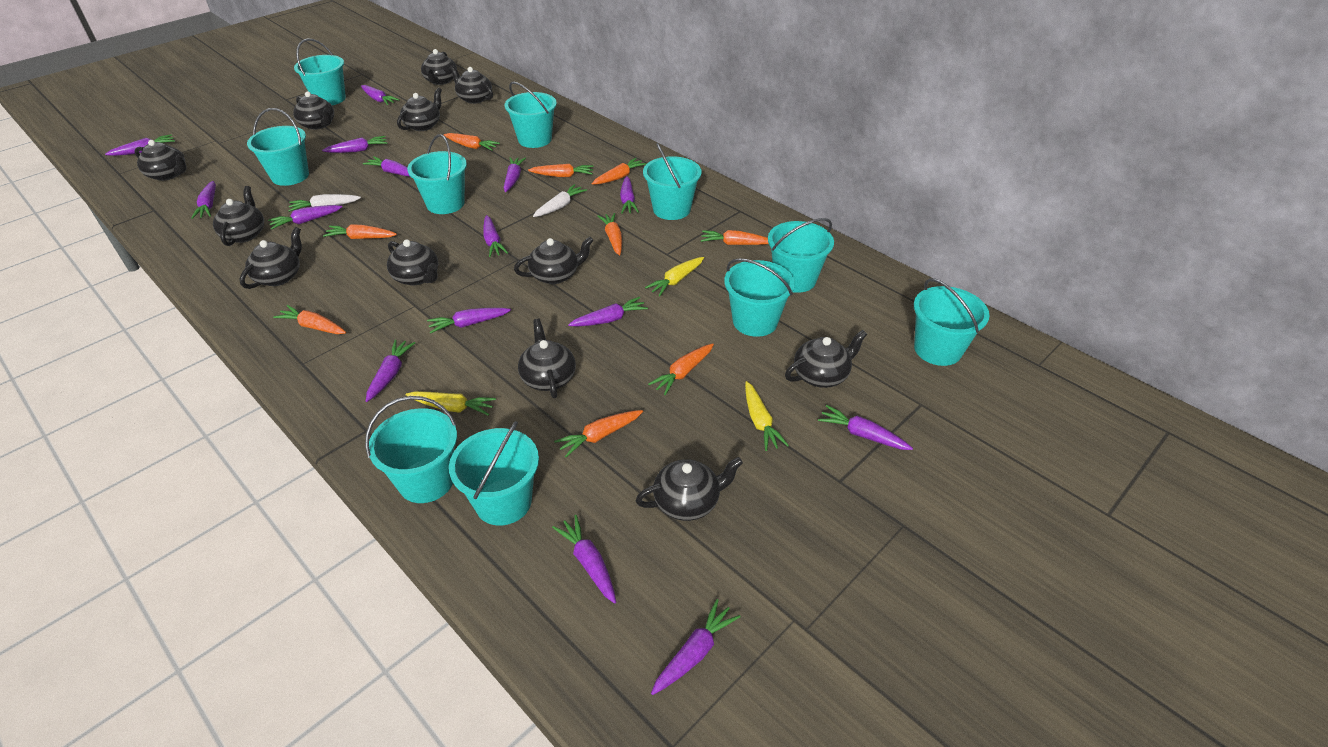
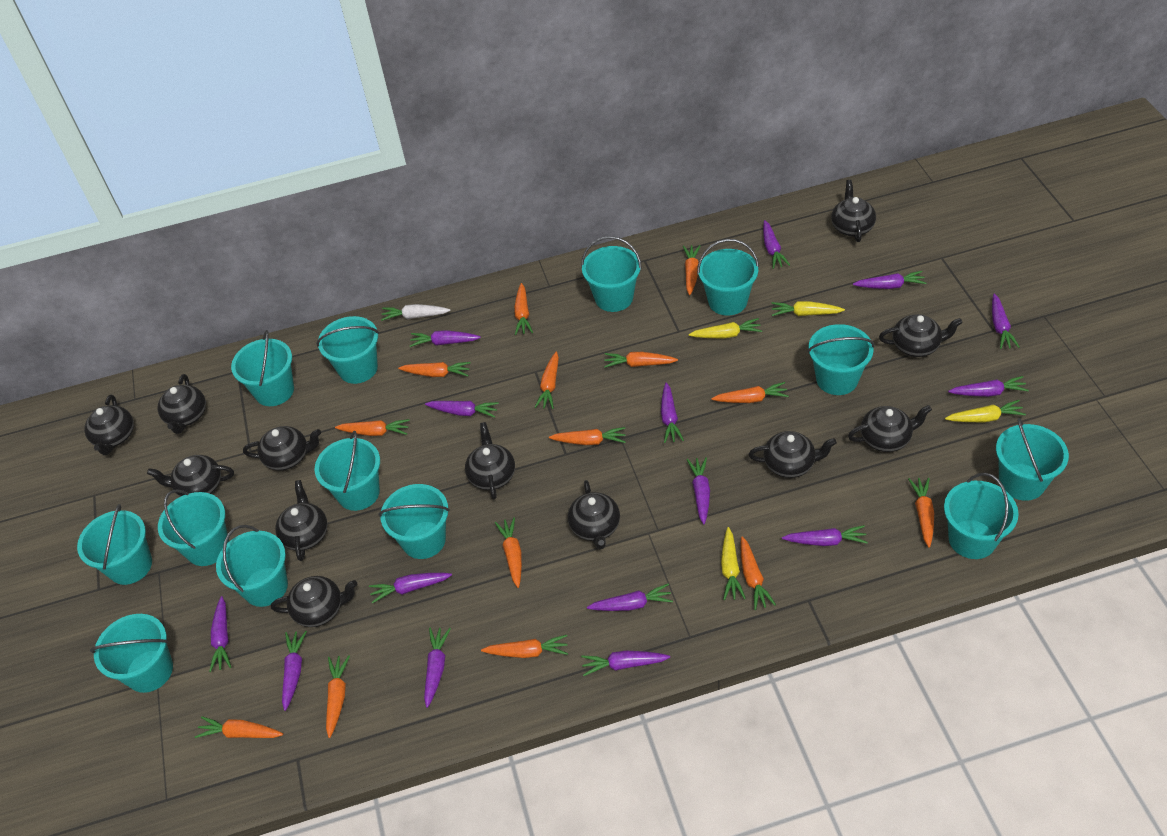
orange carrot: 9 -> 14
turquoise bucket: 10 -> 13
white carrot: 2 -> 1
yellow carrot: 3 -> 4

